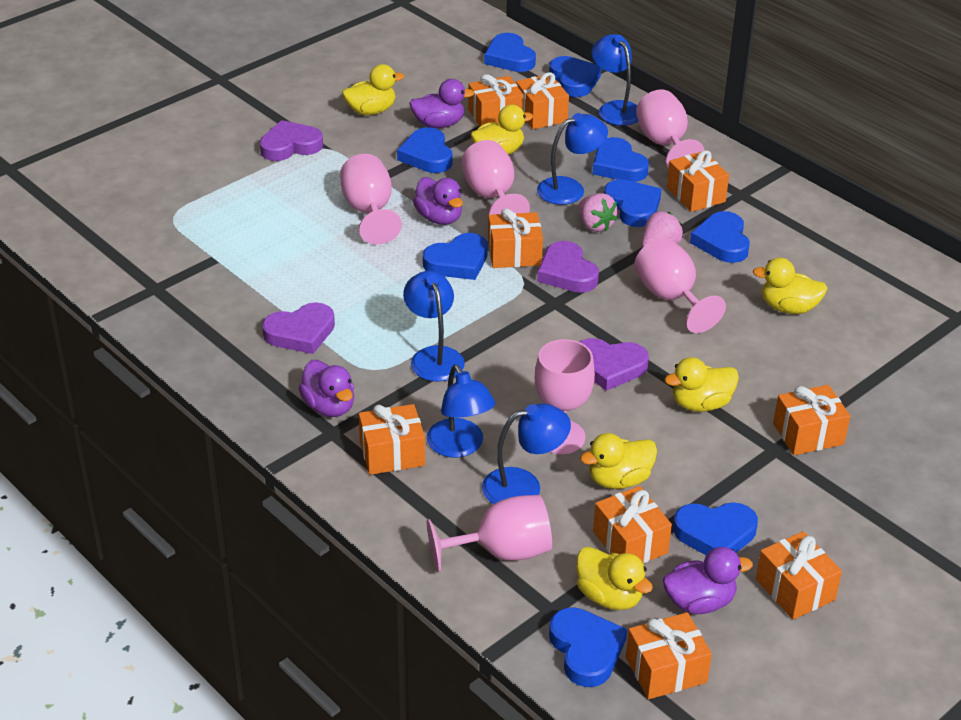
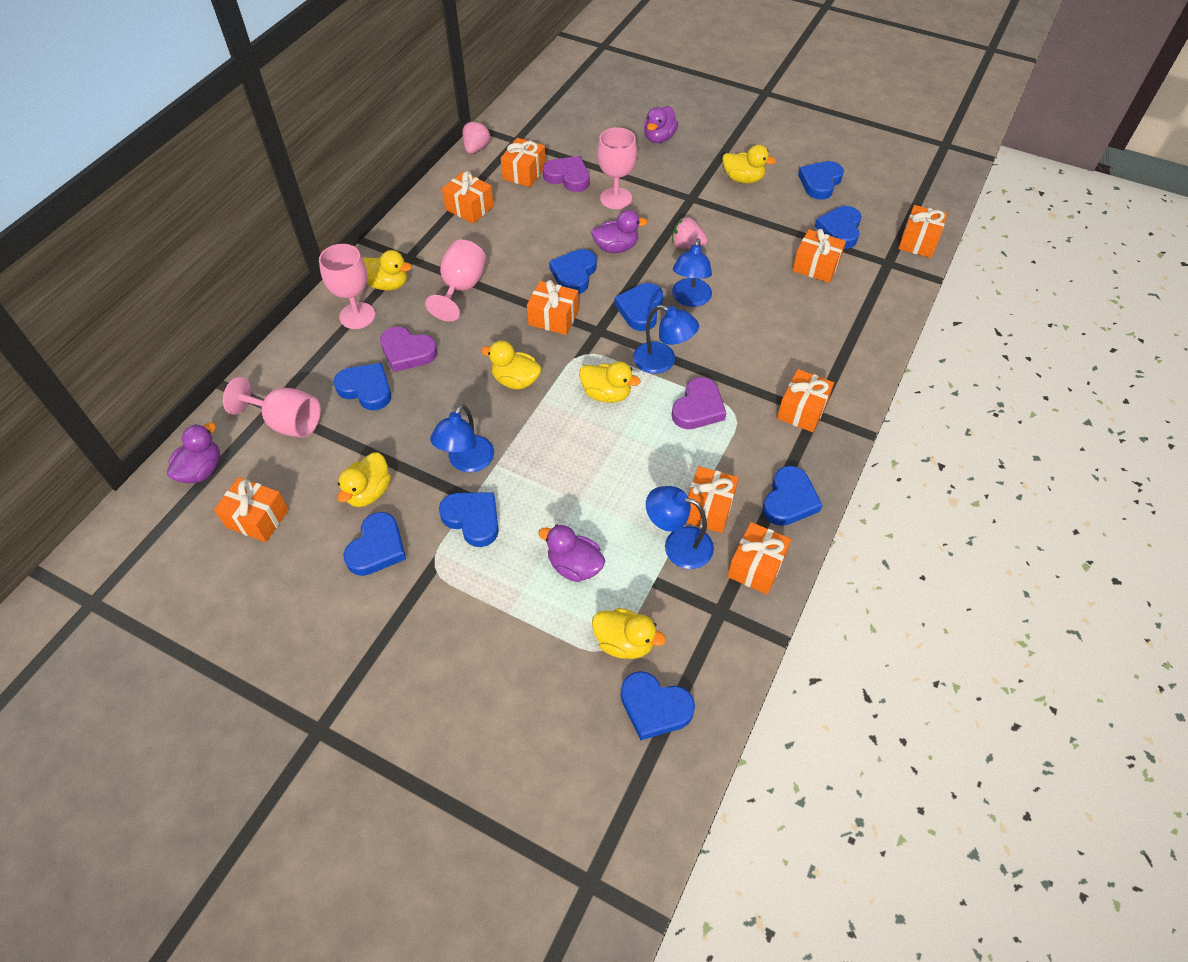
blue lamp: 5 -> 4
pink goblet: 6 -> 4
purple heart: 4 -> 3

